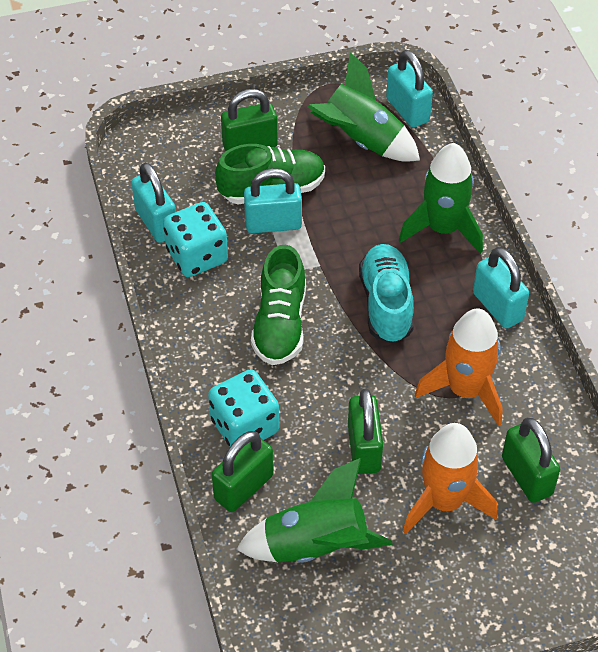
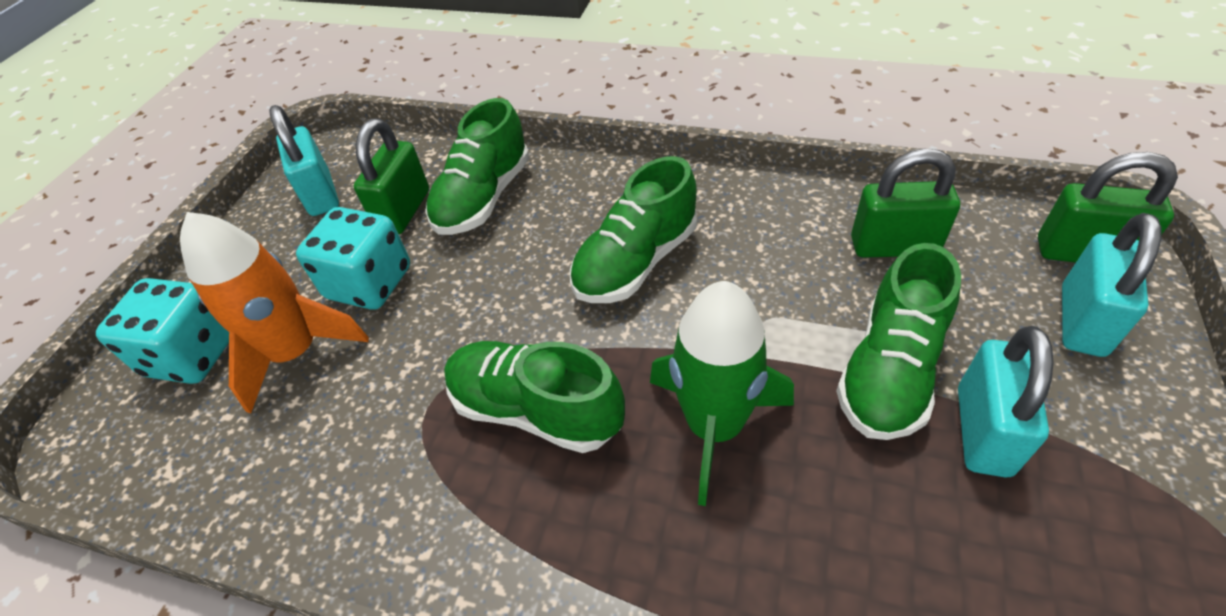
green padlock: 4 -> 3
green rocket: 3 -> 1
green shoe: 2 -> 4
orange rocket: 2 -> 1
turquoise padlock: 4 -> 3
turquoise shoe: 1 -> 0

